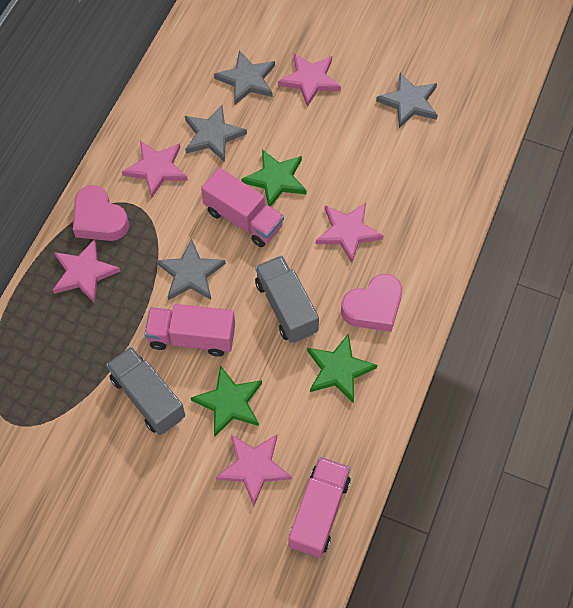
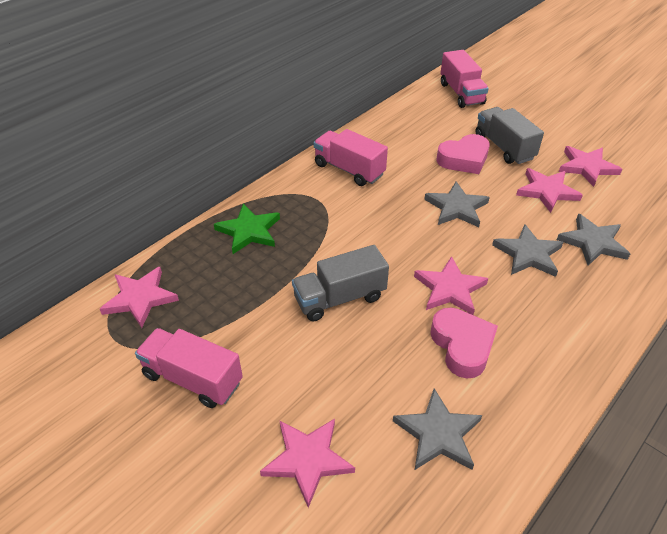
green star: 3 -> 1

